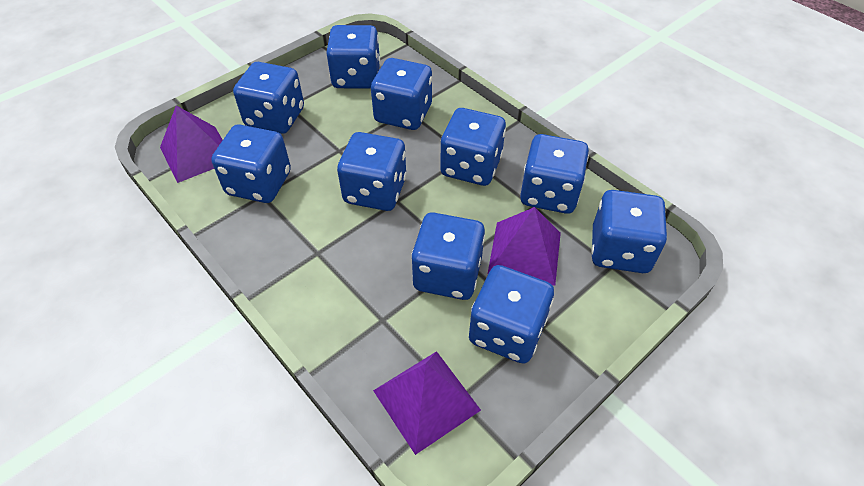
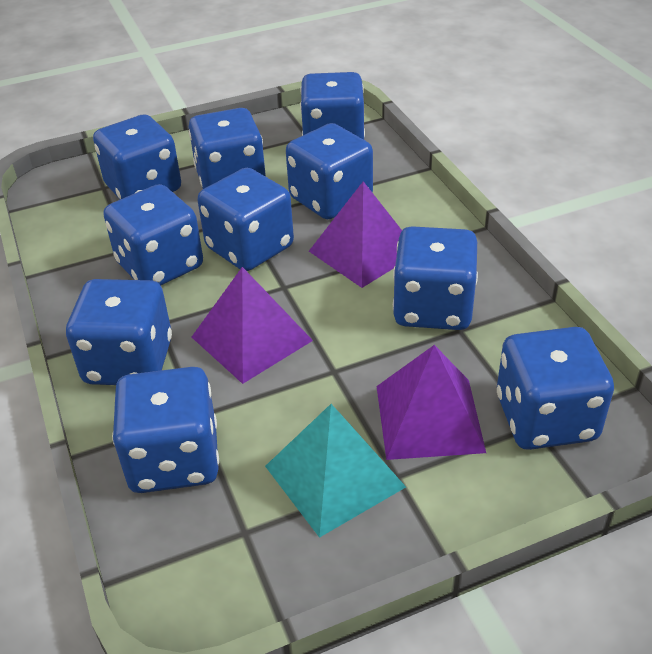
turquoise pyramid: 0 -> 1

